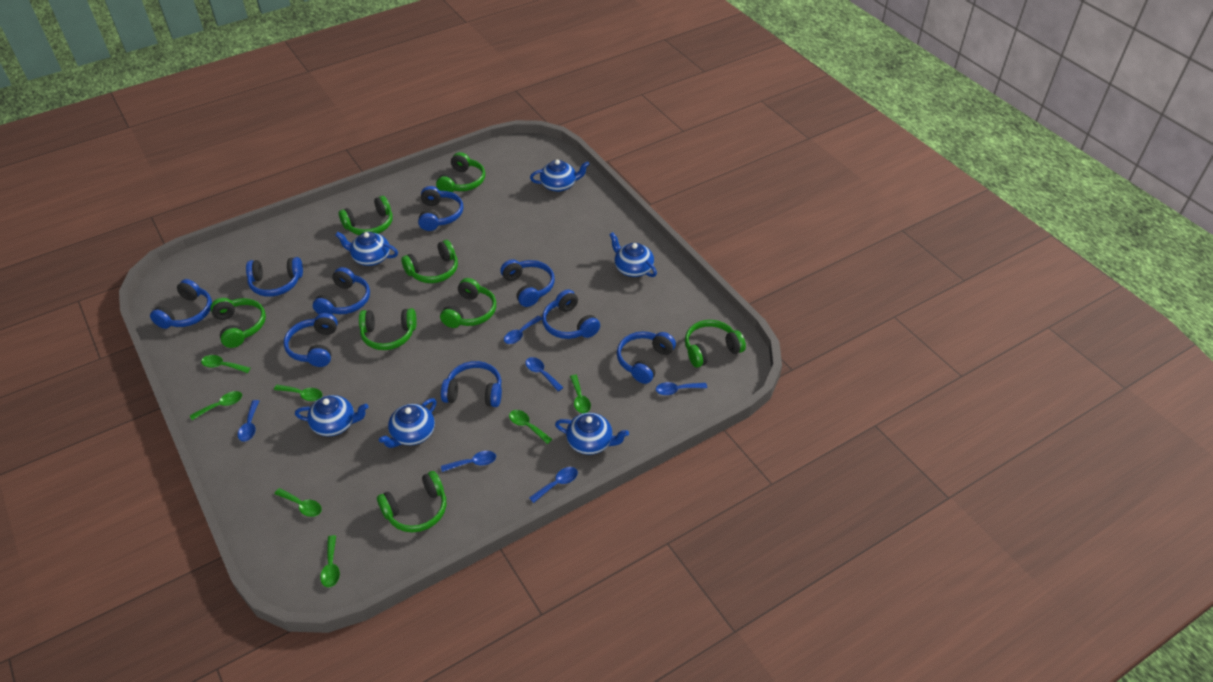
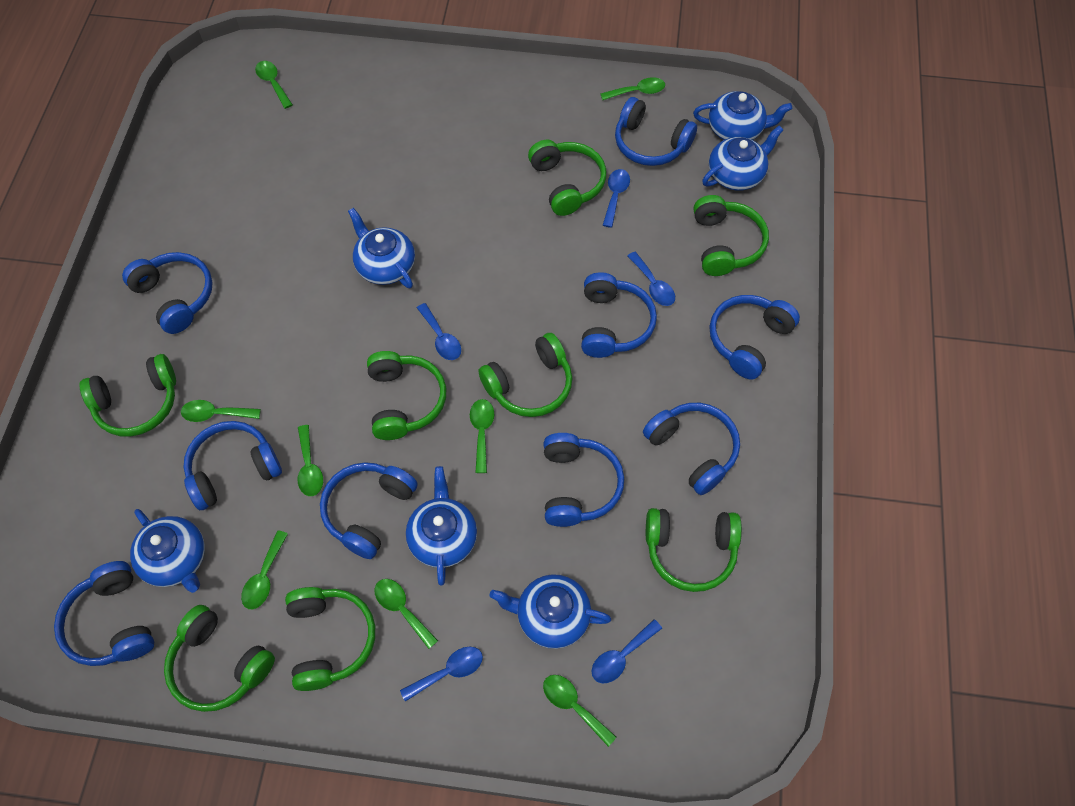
blue spoon: 6 -> 5
green spoon: 7 -> 8

